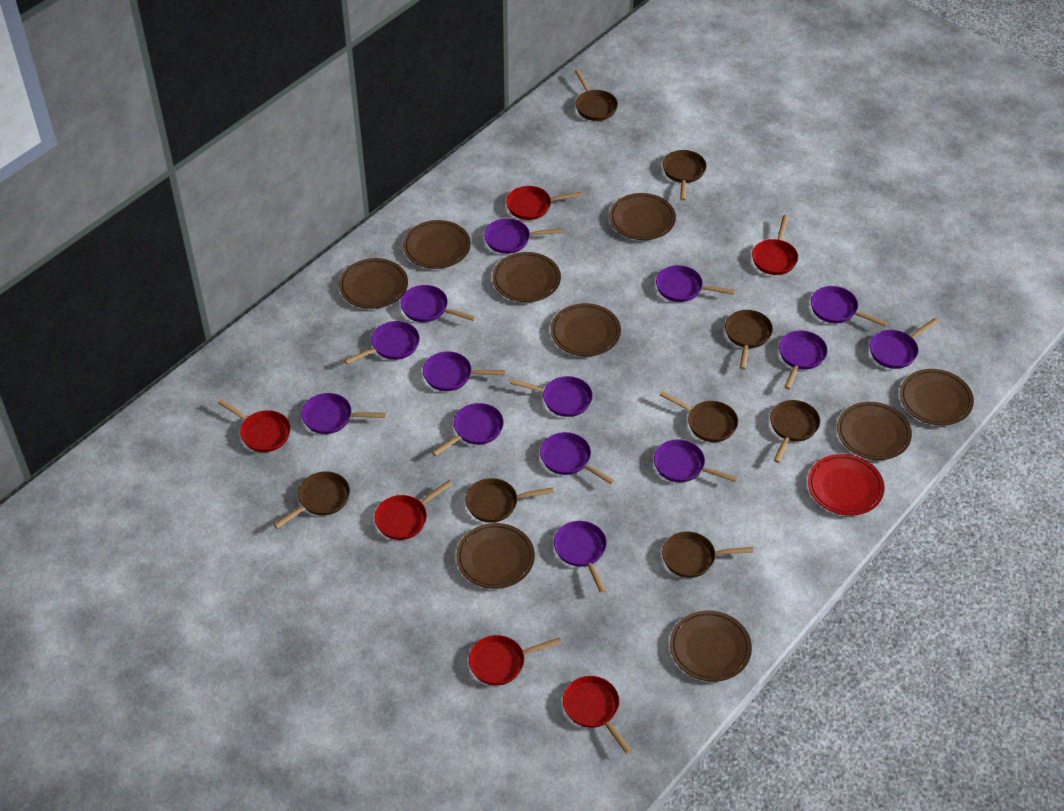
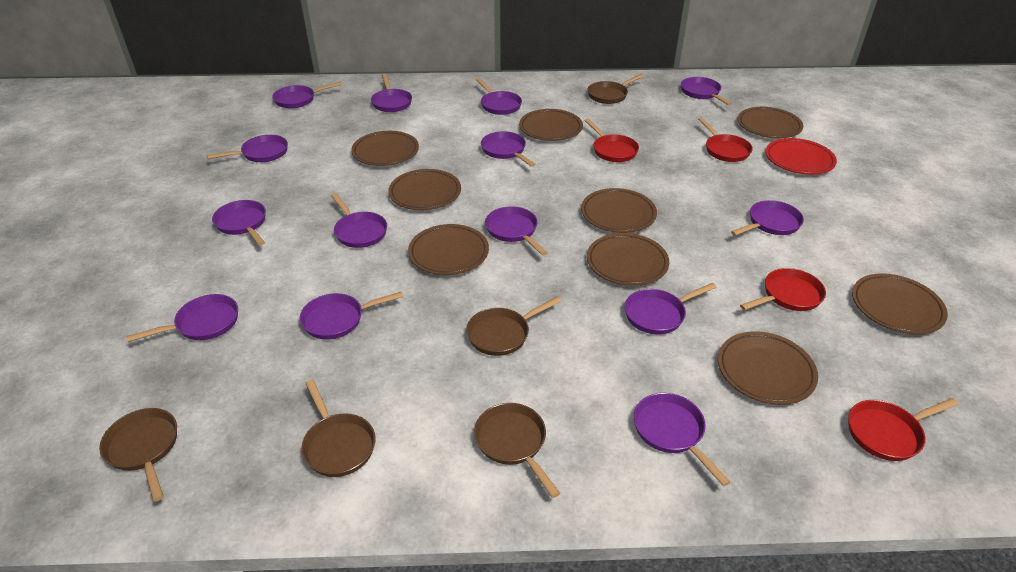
brown pan: 8 -> 5
red pan: 6 -> 4

